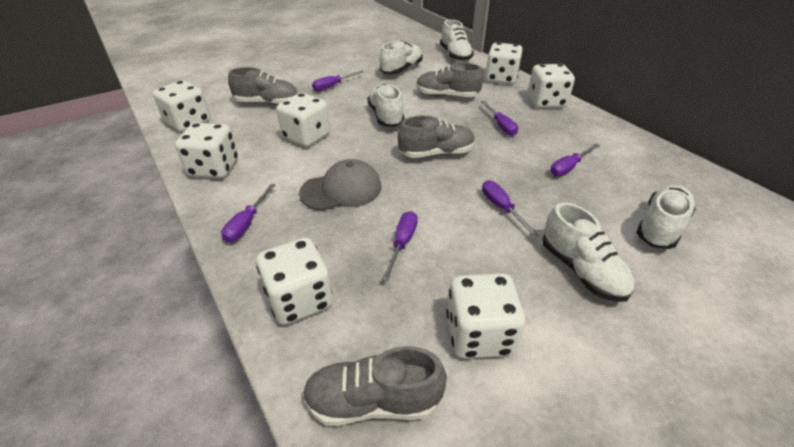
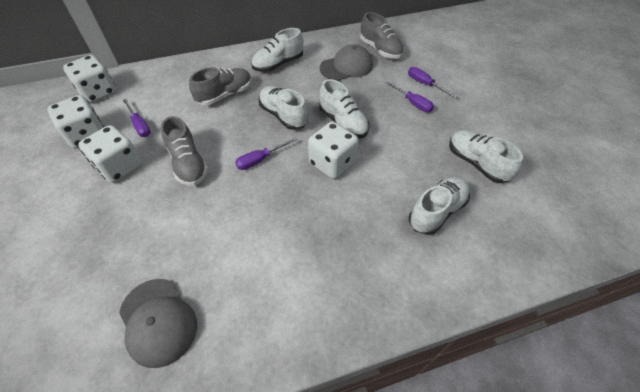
grey cap: 1 -> 2
grey shoe: 4 -> 3
purple screwdriver: 6 -> 4
white dice: 7 -> 4

